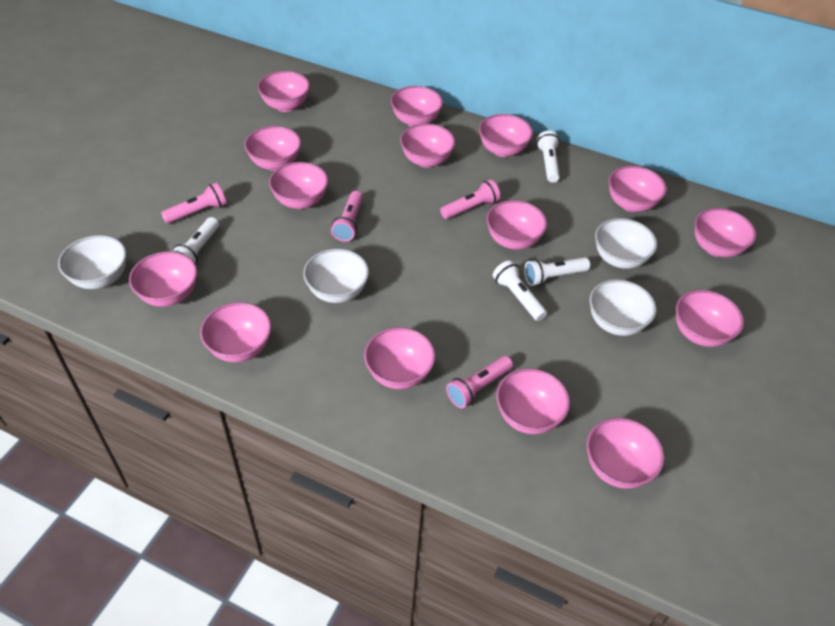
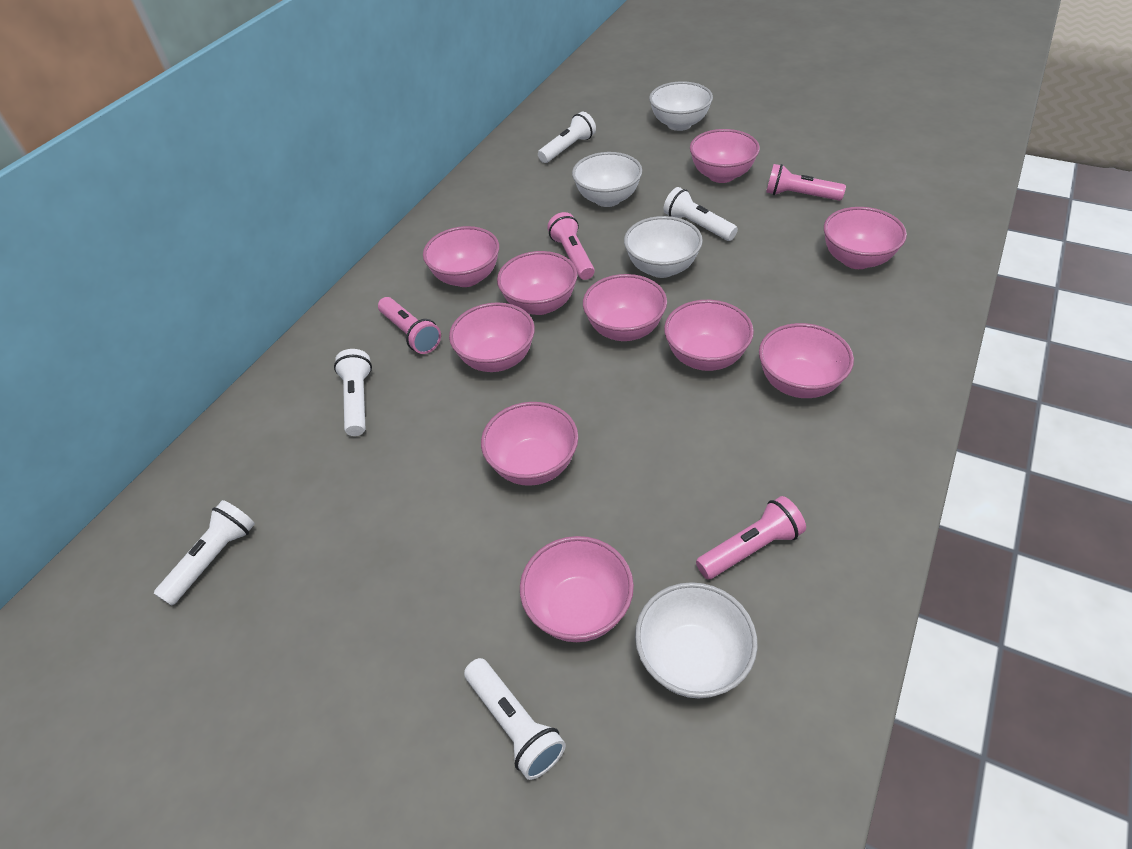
pink bowl: 15 -> 10
white flashlight: 4 -> 5

